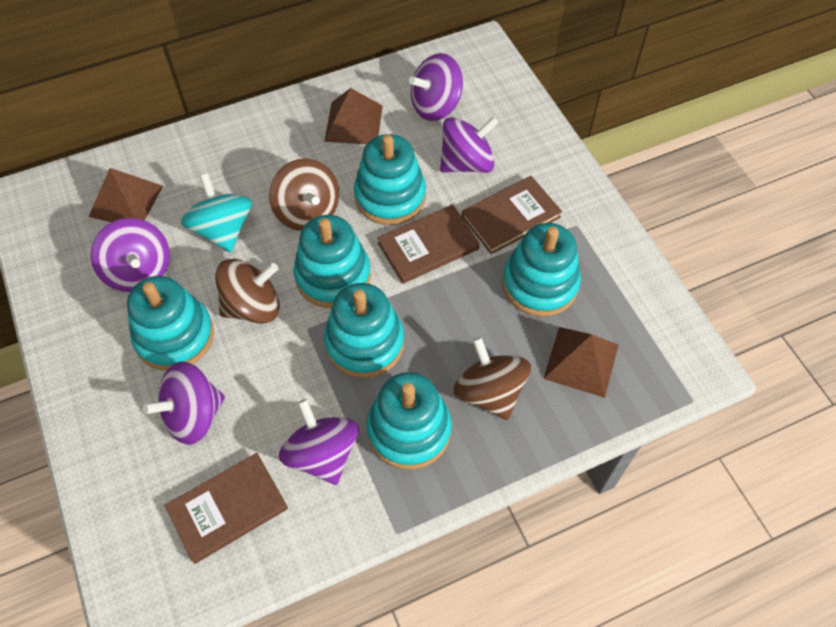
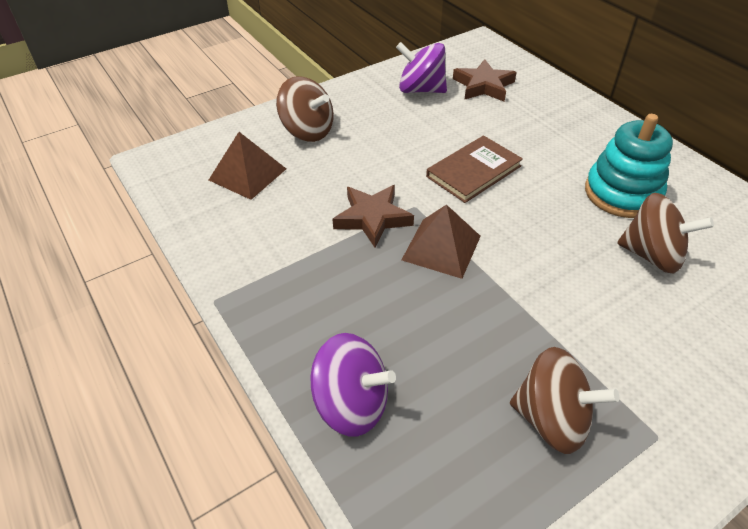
brown book: 3 -> 1
brown pyramid: 3 -> 2
brown star: 0 -> 2
purple spinning top: 5 -> 2
turquoise spinning top: 1 -> 0
turquoise stacking toy: 6 -> 1

